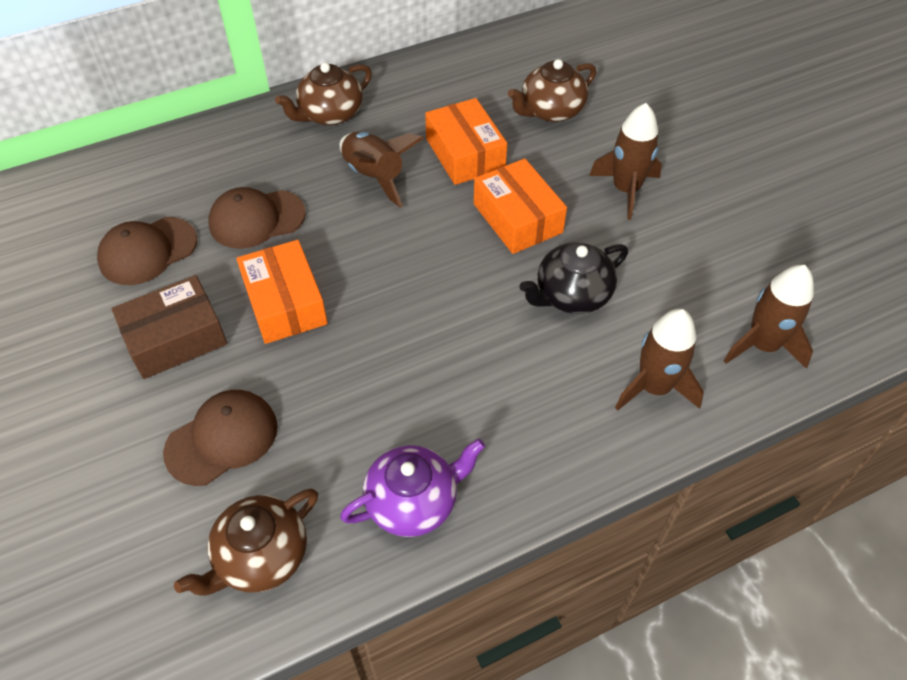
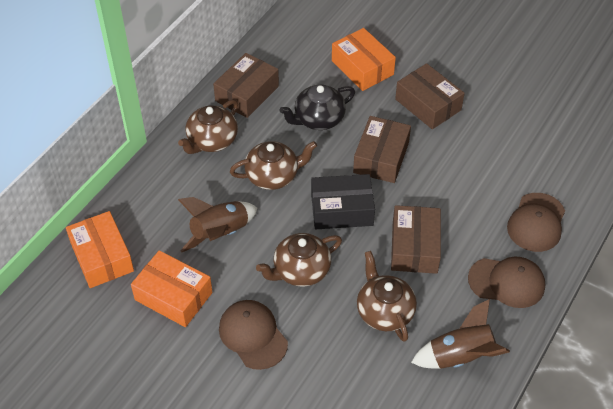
black box: 0 -> 1
brown box: 1 -> 4
brown rocket: 4 -> 2
brown teapot: 3 -> 4
purple teapot: 1 -> 0

